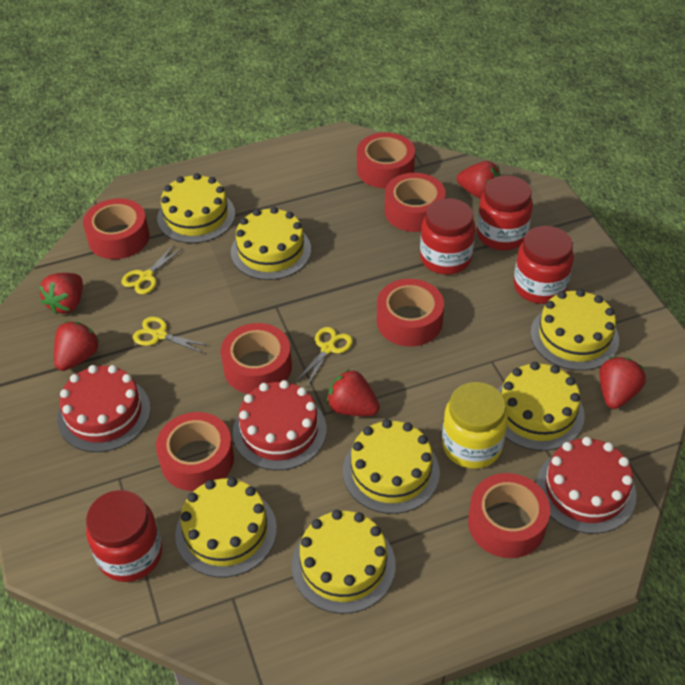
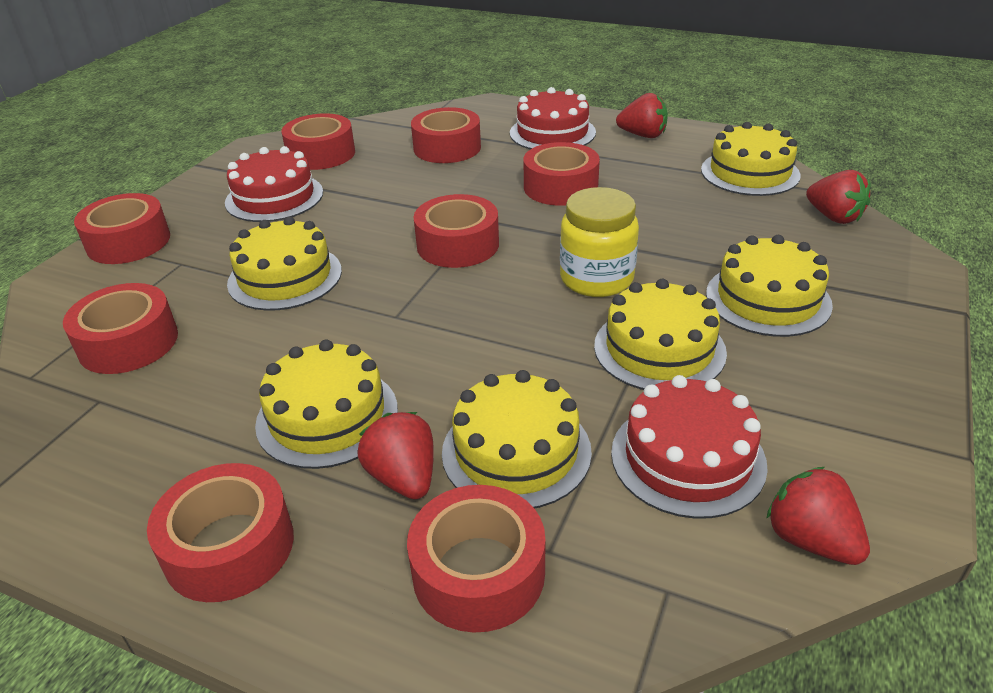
red jar: 4 -> 0
red strawberry: 5 -> 4
red tape: 7 -> 8
yellow cake: 7 -> 6
yellow scissors: 3 -> 0

